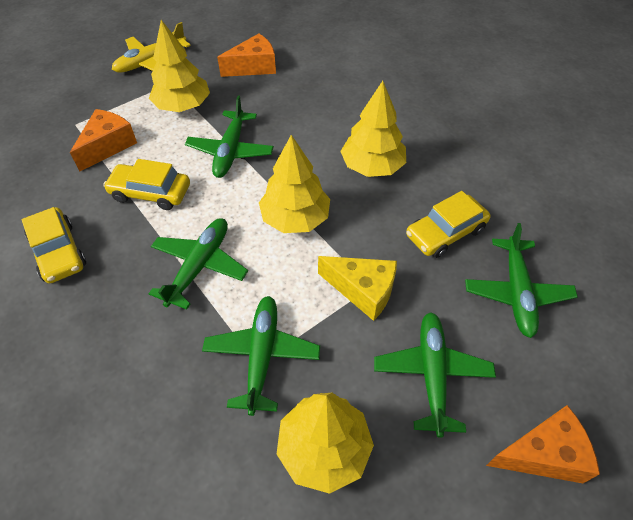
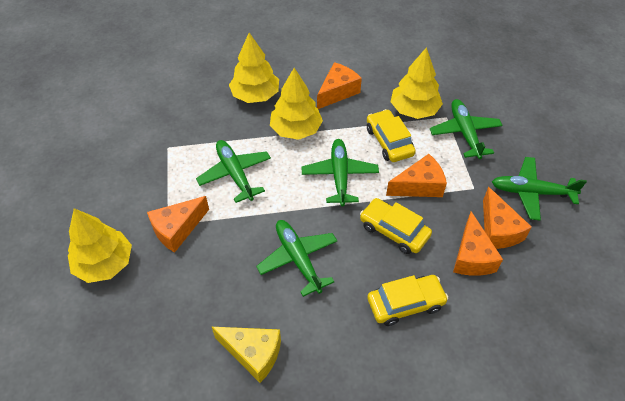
orange cheese: 3 -> 5
yellow plane: 1 -> 0

